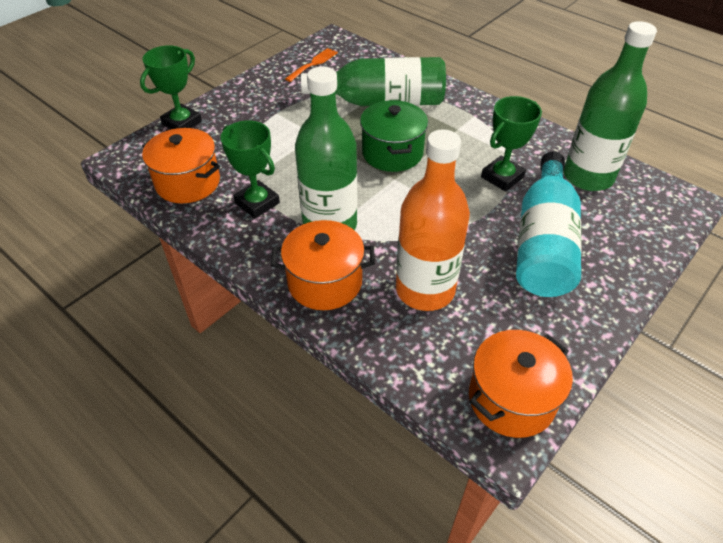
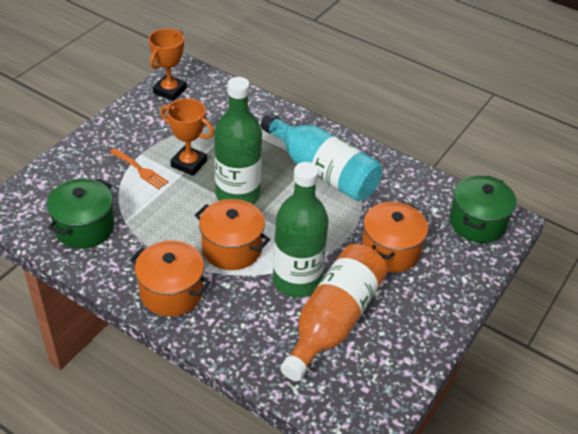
green bottle: 3 -> 2
green pot: 1 -> 2
green trophy: 3 -> 0
orange trophy: 0 -> 2

